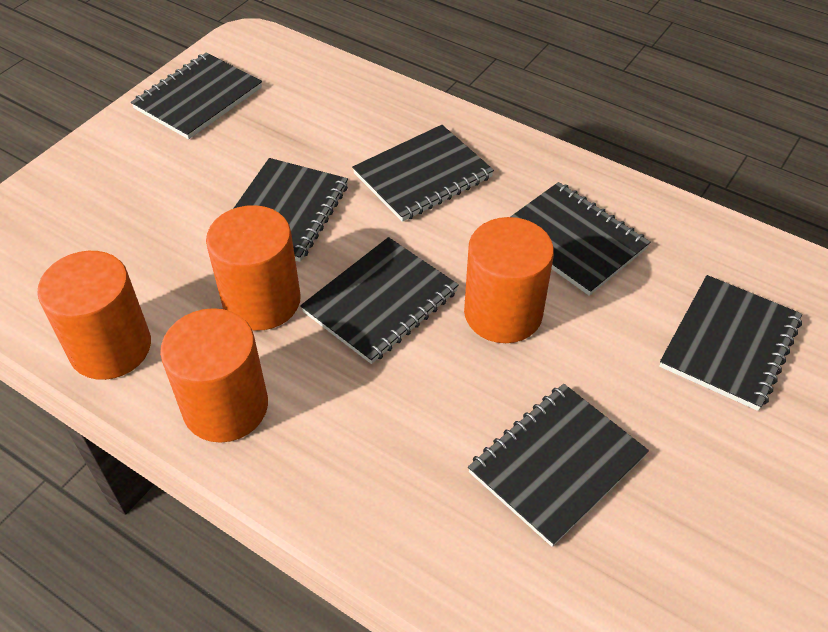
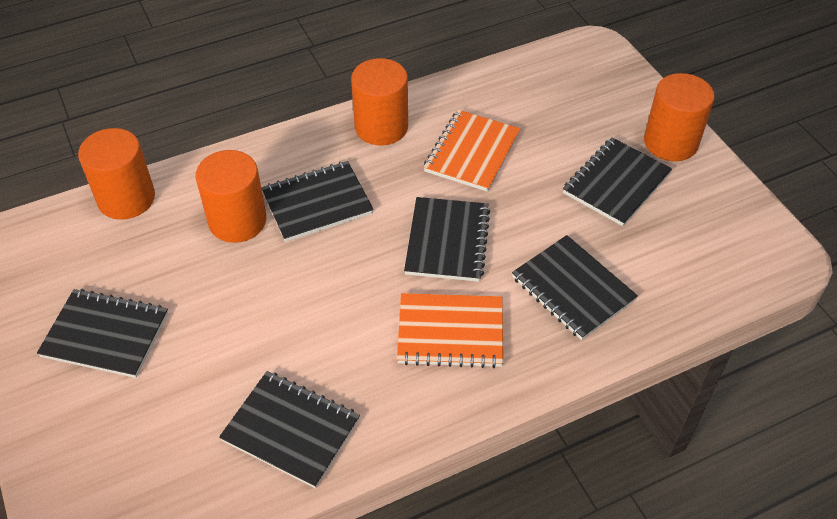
black notebook: 7 -> 6
orange notebook: 0 -> 2

